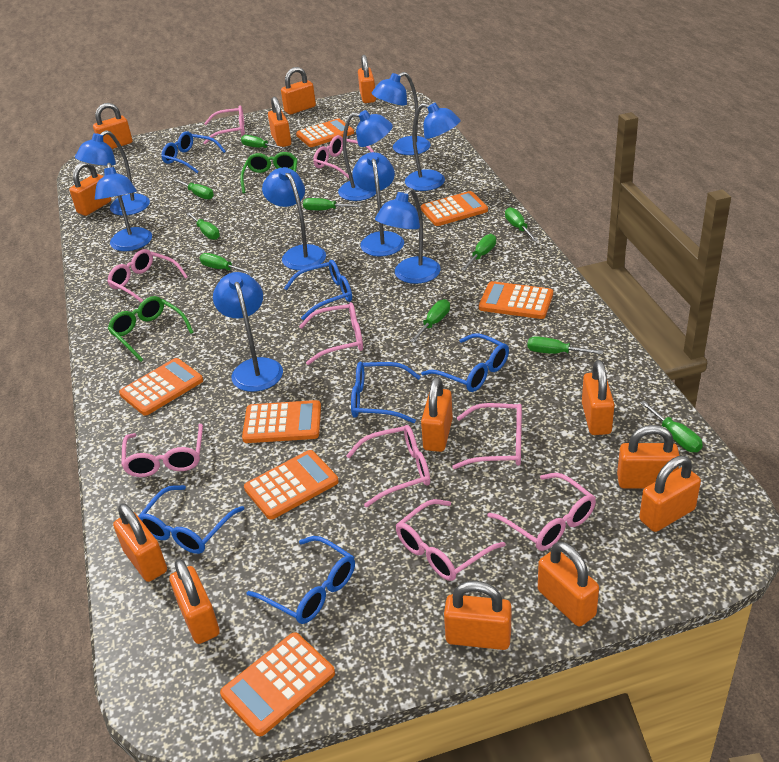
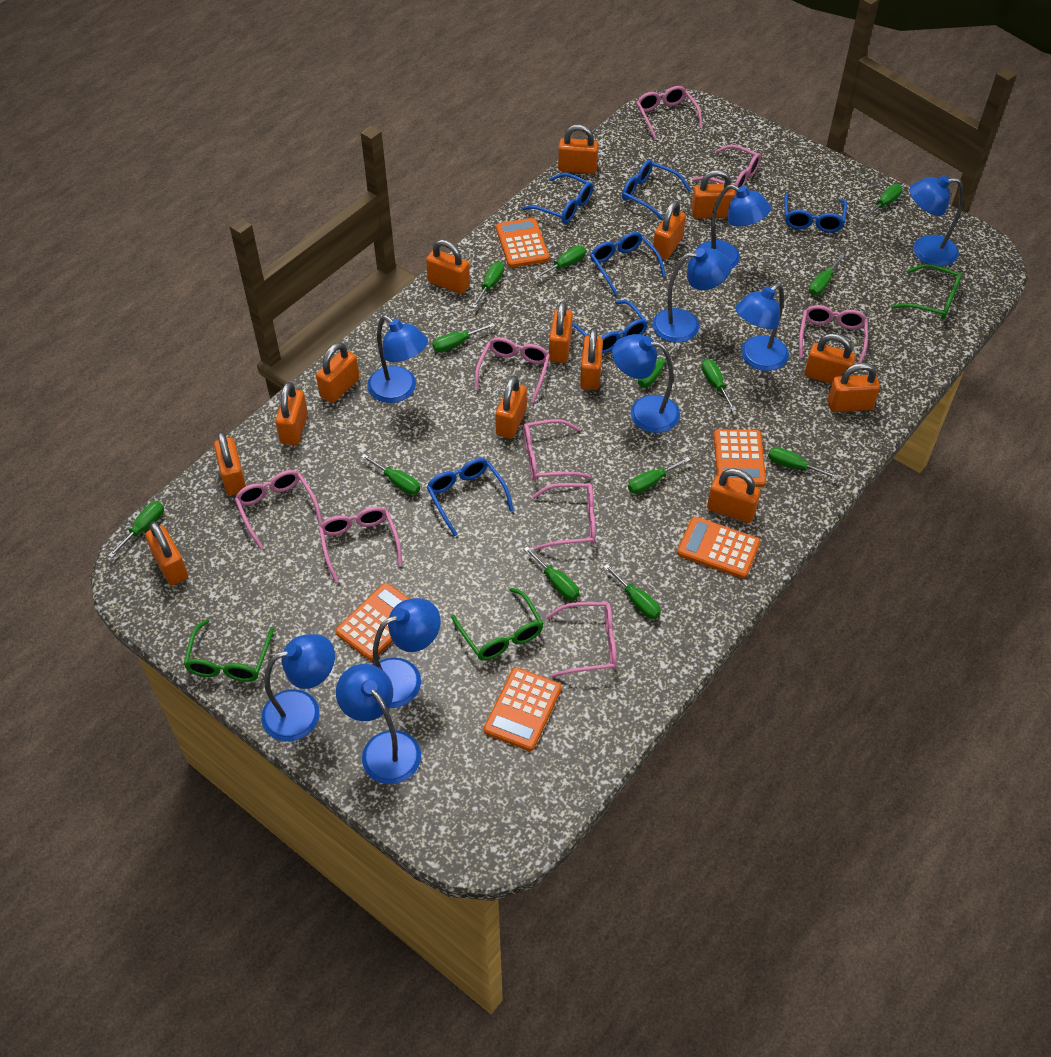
green glasses: 2 -> 3
green screwdriver: 10 -> 13
orange calculator: 7 -> 5
orange padlock: 13 -> 14

